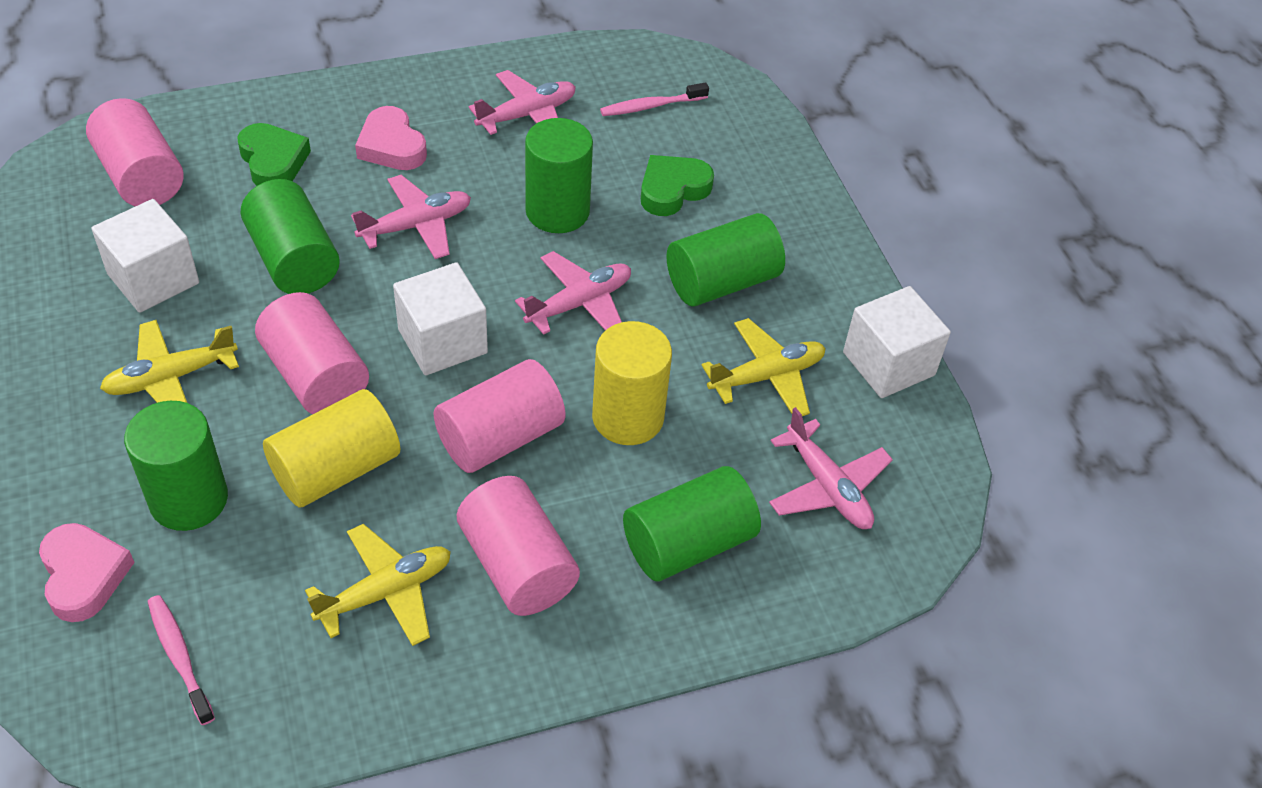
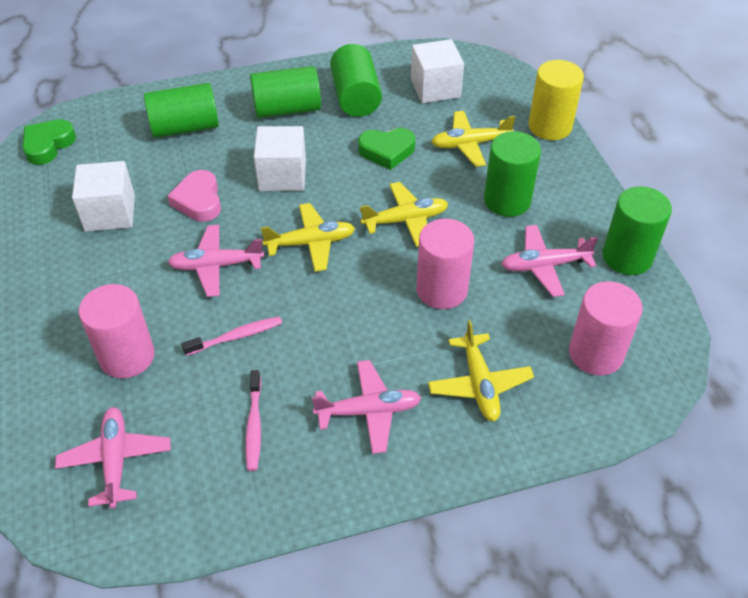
pink cylinder: 4 -> 3
pink heart: 2 -> 1
yellow cylinder: 2 -> 1
yellow plane: 3 -> 4

